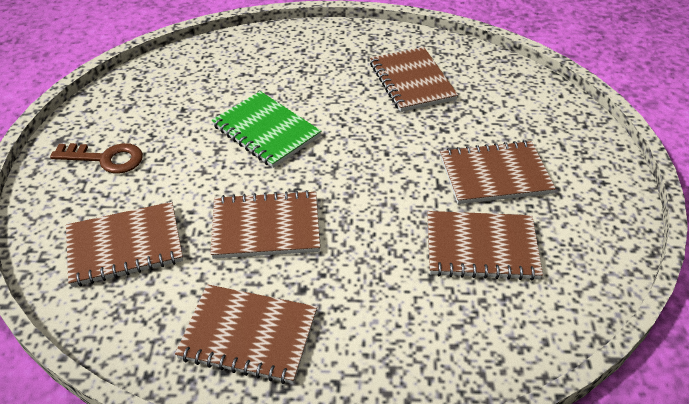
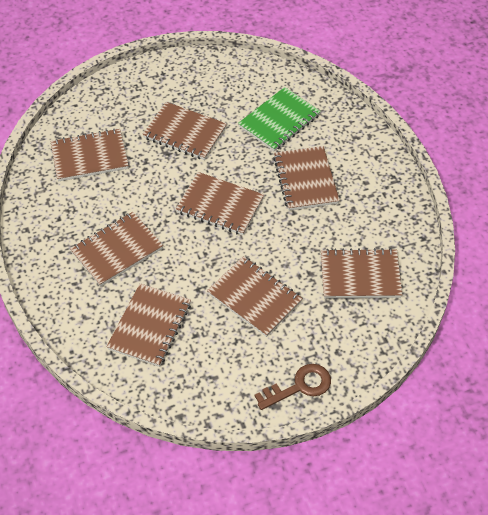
brown notebook: 6 -> 8

